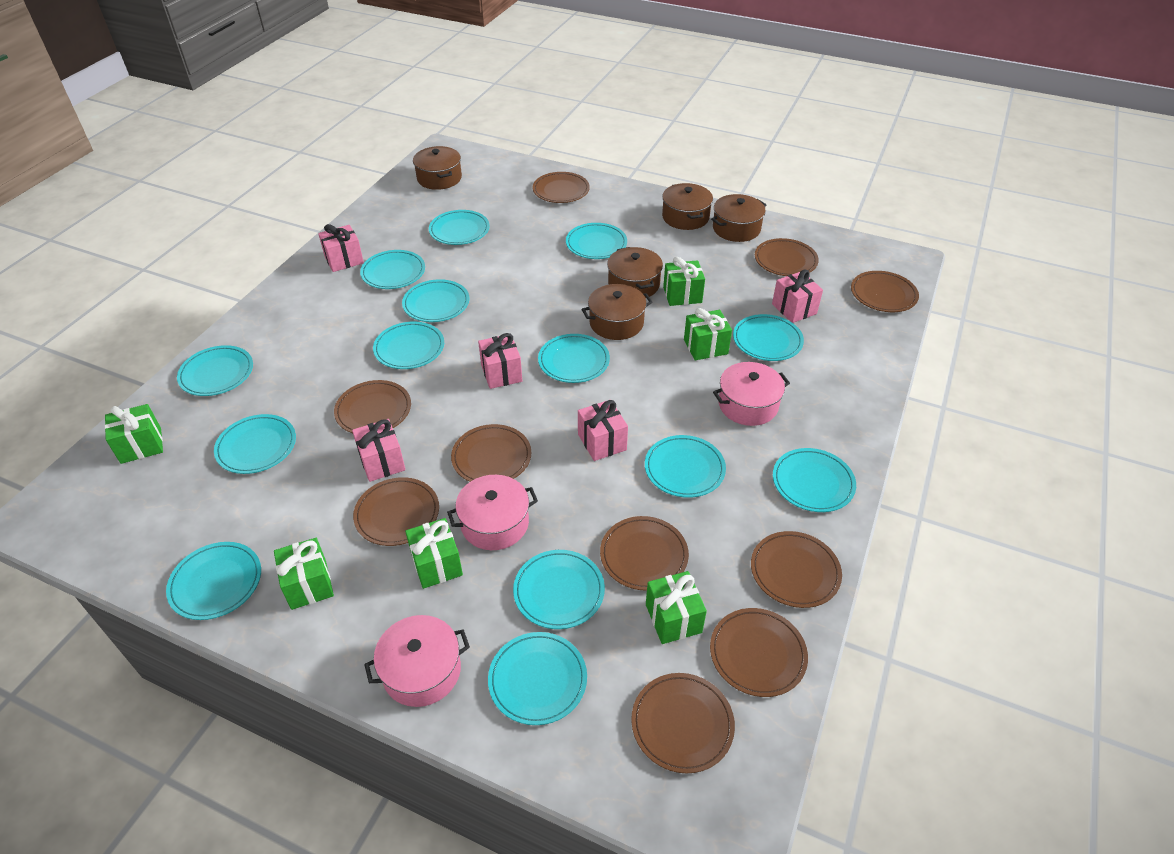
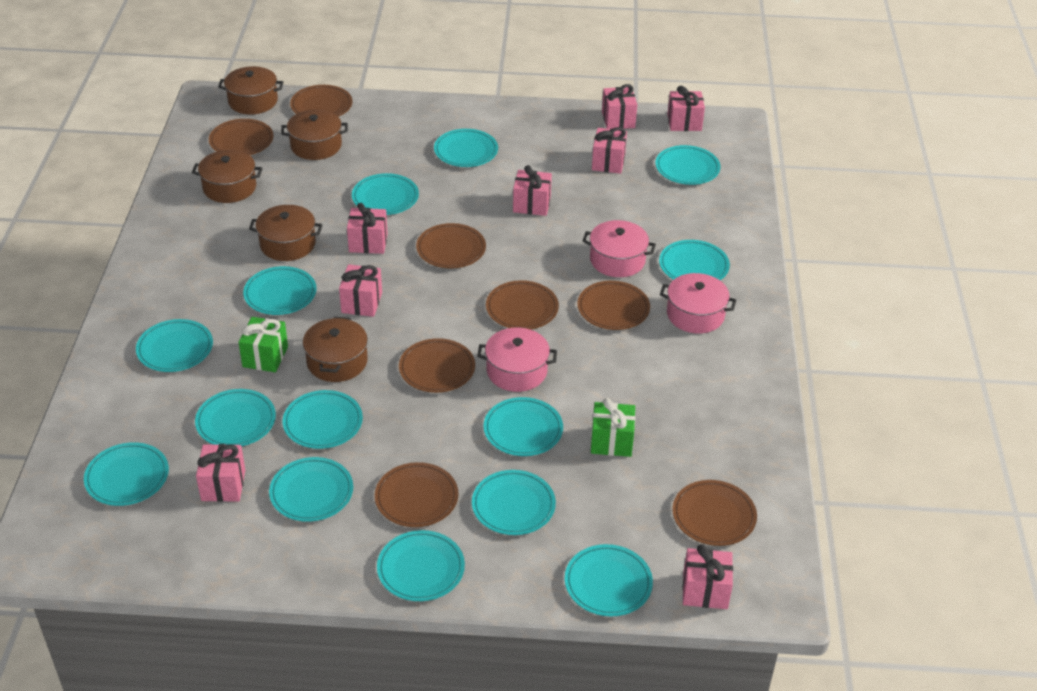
brown plate: 10 -> 8
green gift: 6 -> 2
pink gift: 5 -> 8

